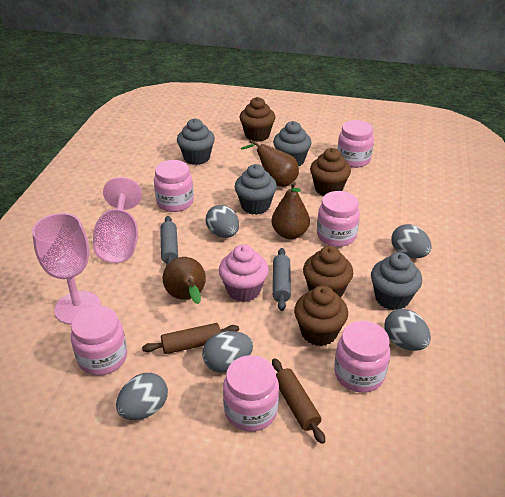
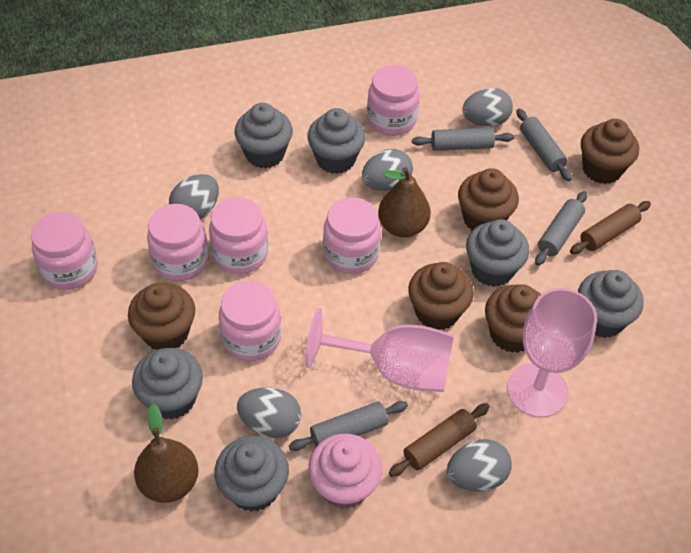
brown cupcake: 4 -> 5
brown pear: 3 -> 2
grey cupcake: 4 -> 6
grey rolling pin: 2 -> 4

